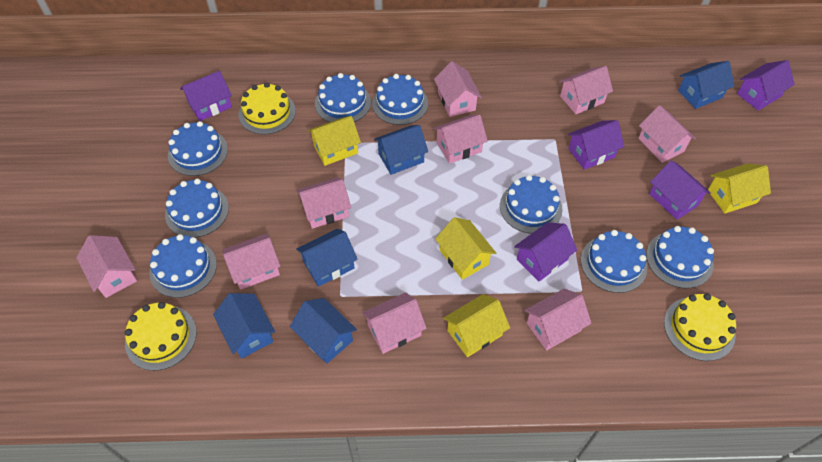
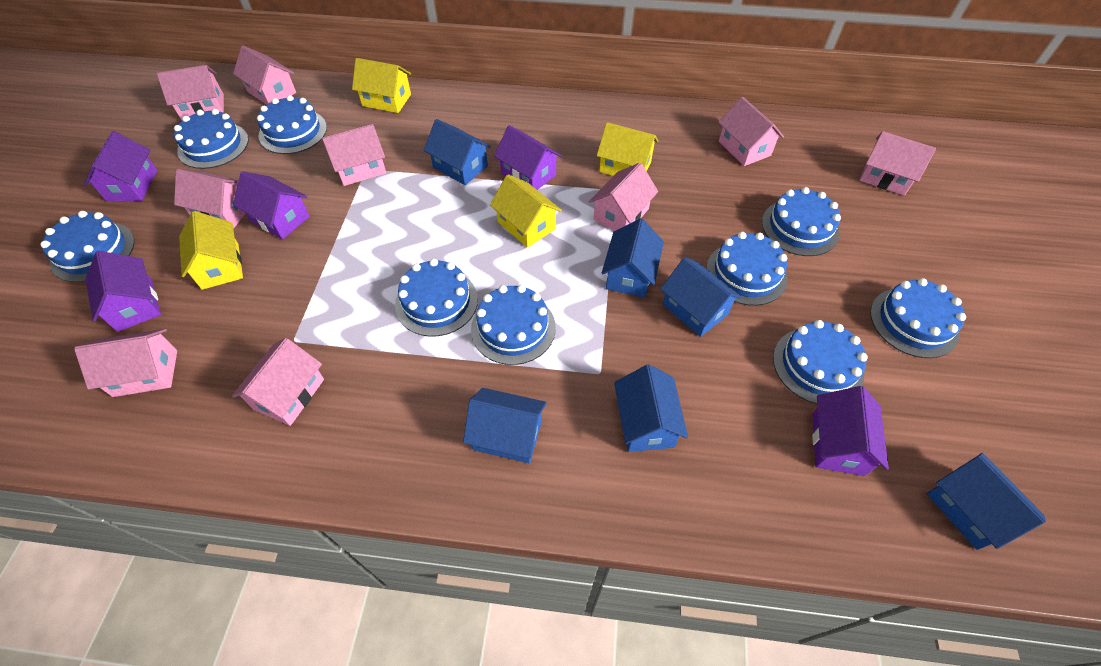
blue cake: 8 -> 9
blue house: 5 -> 6
yellow cake: 3 -> 0

